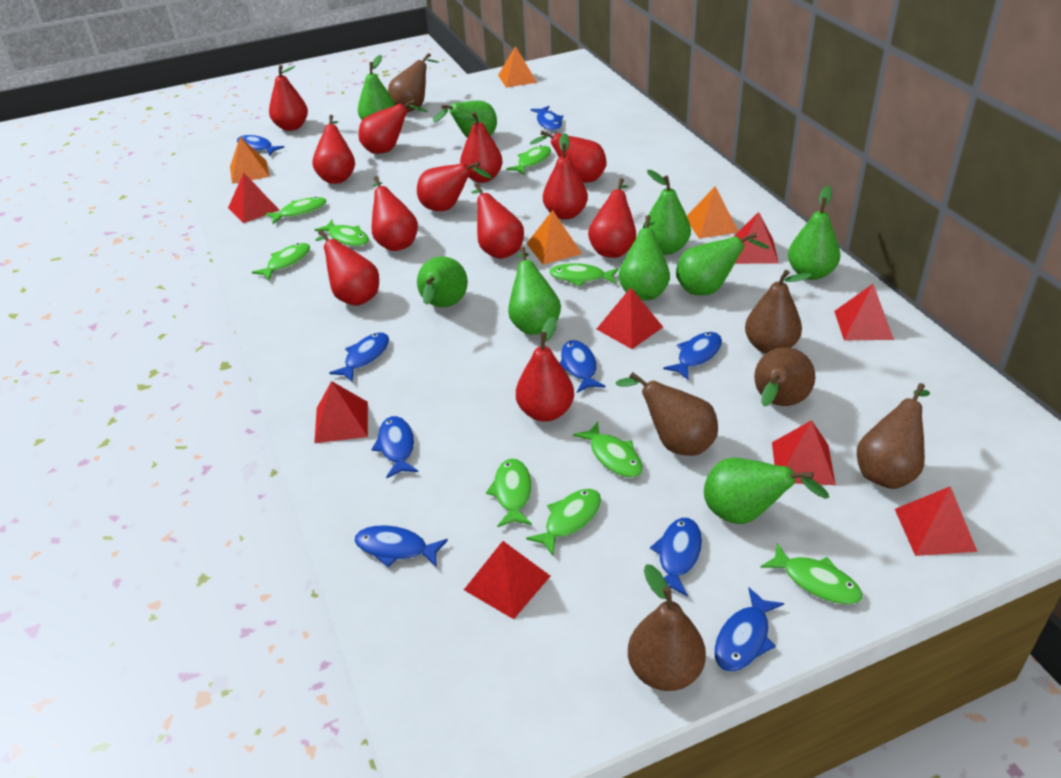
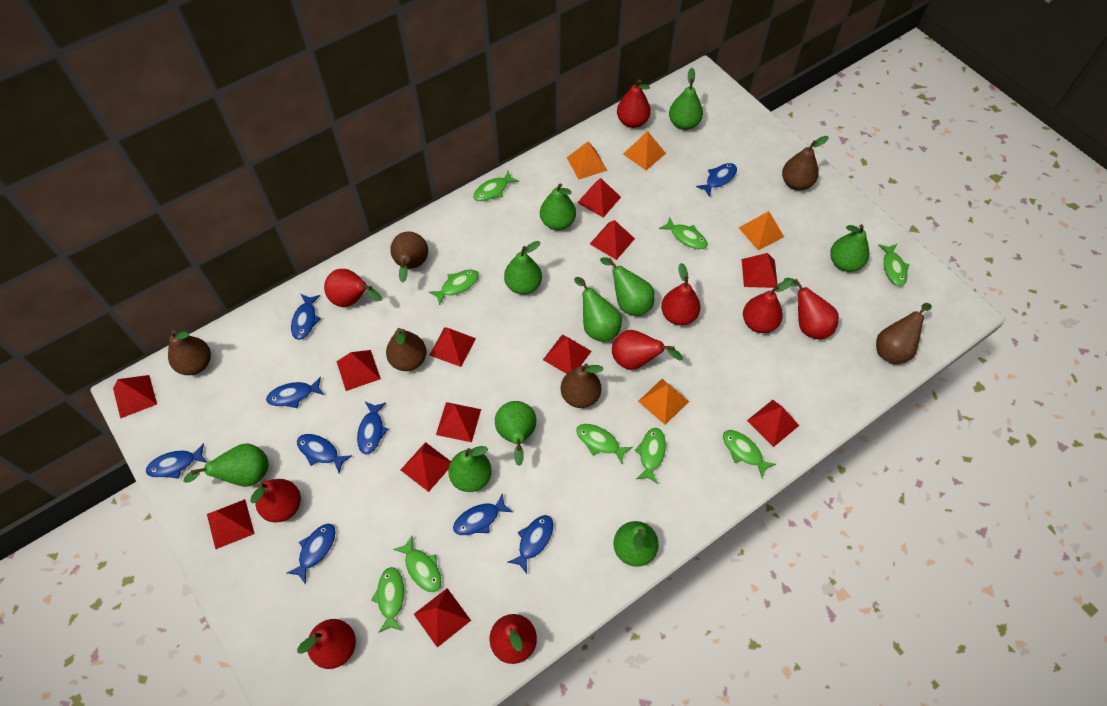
green pear: 9 -> 10
red pear: 12 -> 9
red pyramid: 8 -> 12

